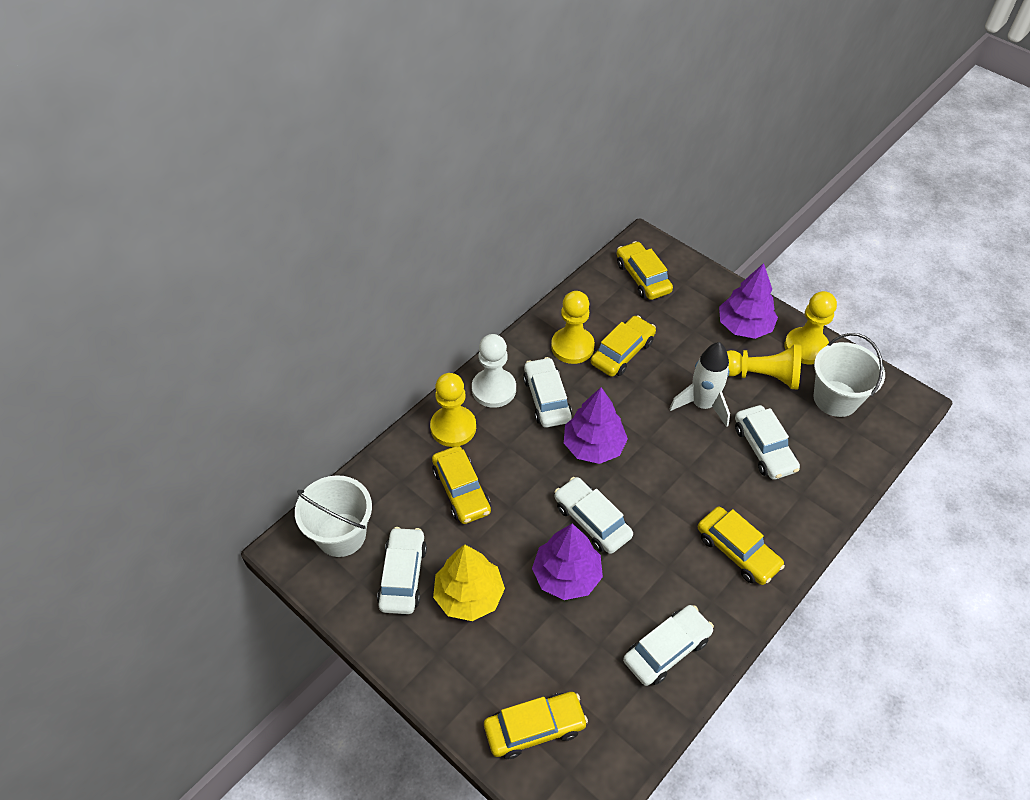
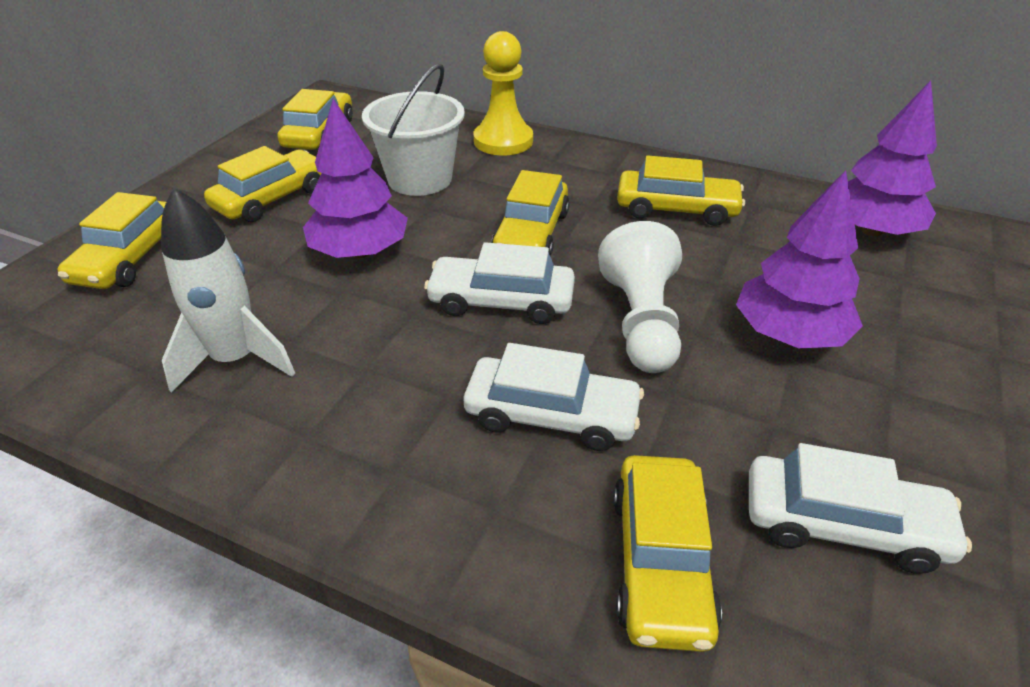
white bucket: 2 -> 1
white car: 5 -> 3
yellow car: 5 -> 6
yellow pawn: 4 -> 1
yellow tree: 1 -> 0

